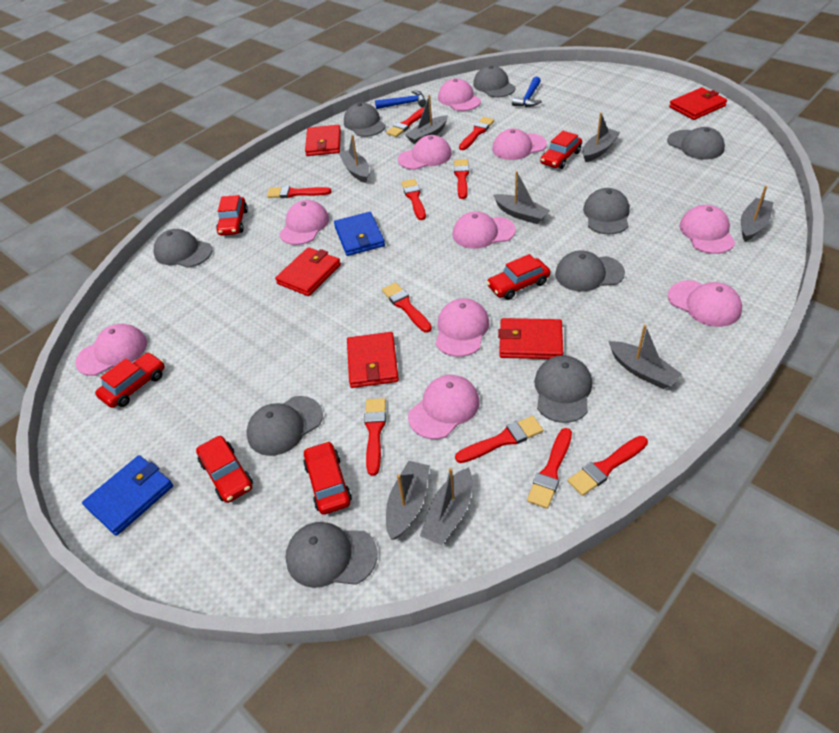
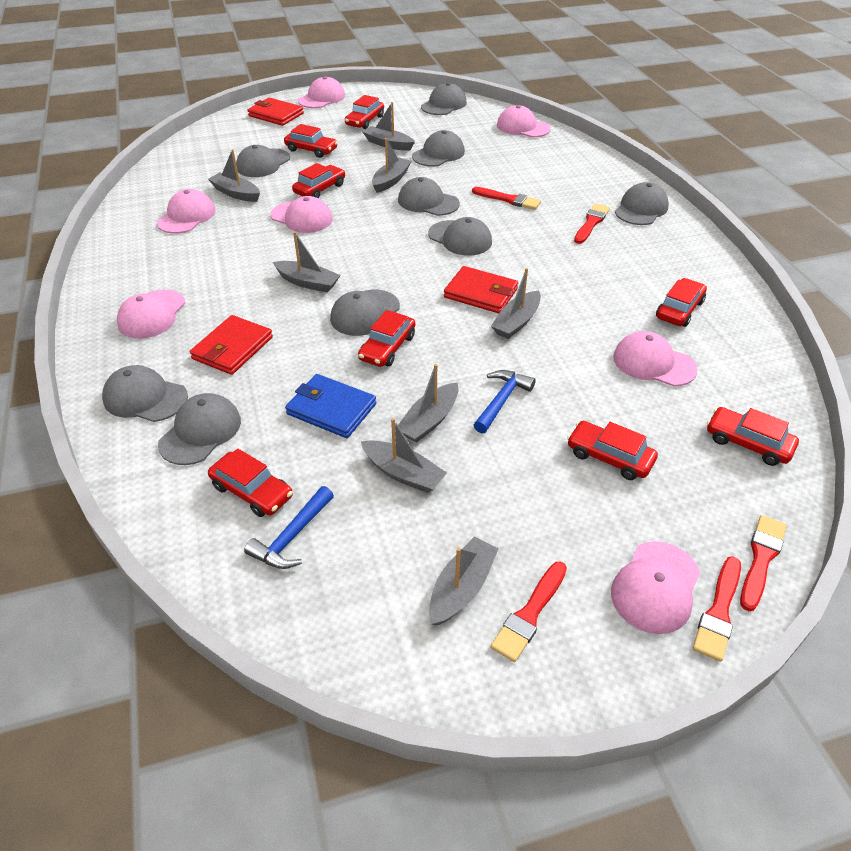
blue wallet: 2 -> 1
pink cap: 10 -> 7
red brush: 10 -> 5
red car: 6 -> 8
red wallet: 5 -> 3

